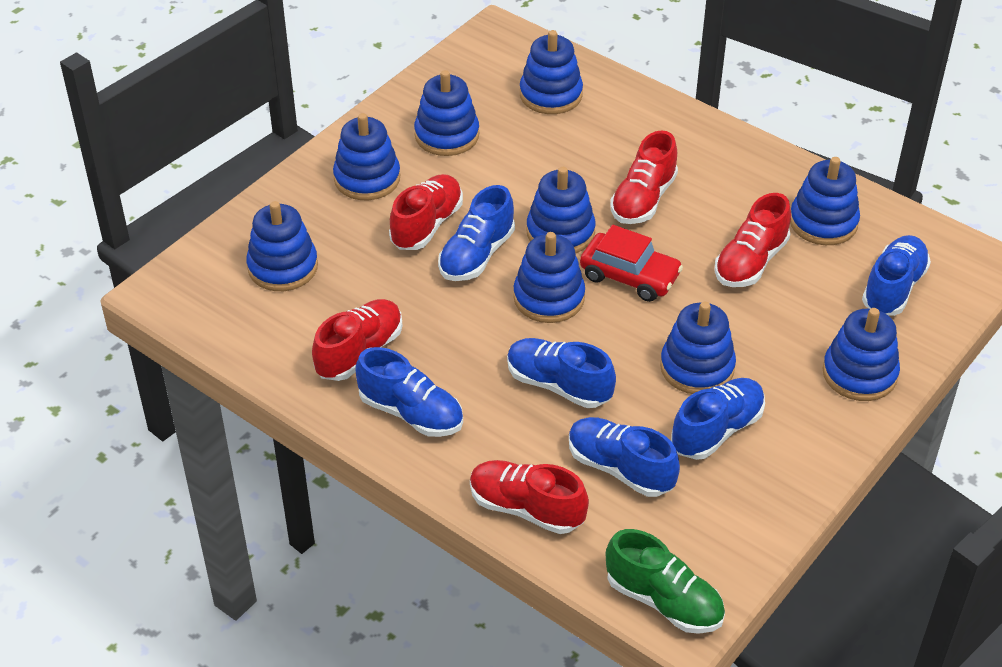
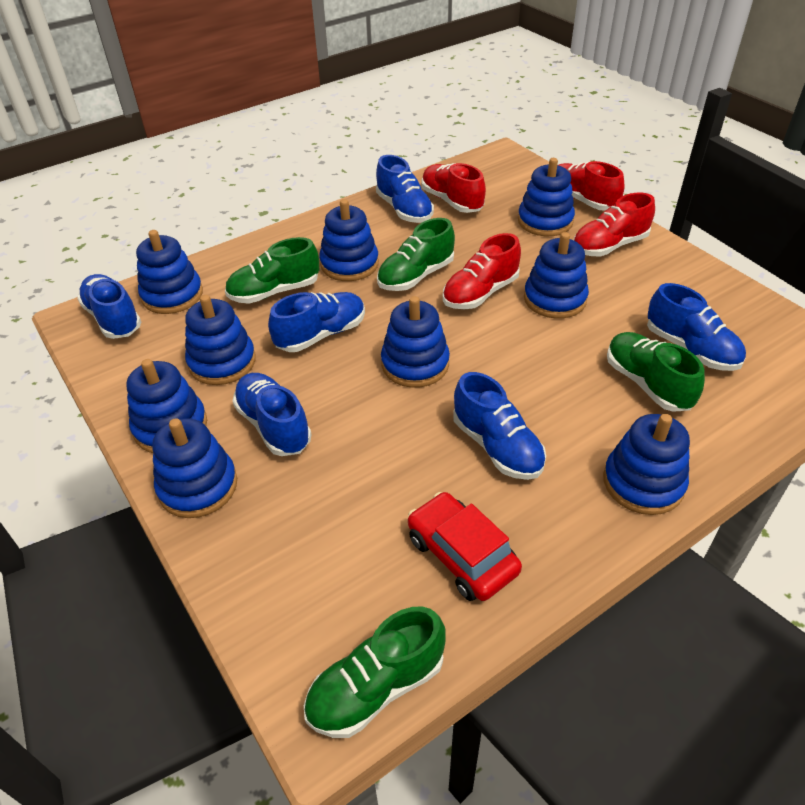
green shoe: 1 -> 4
red shoe: 5 -> 4

